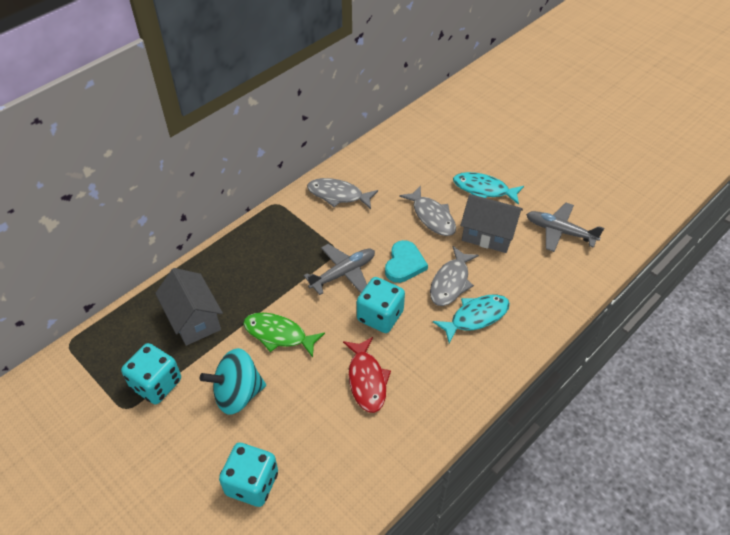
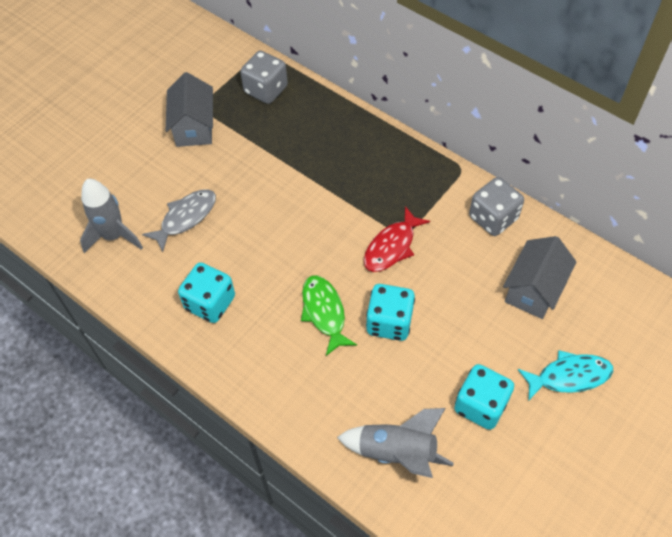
grey dice: 0 -> 2
grey fish: 3 -> 1
grey plane: 2 -> 0
grey rocket: 0 -> 2
turquoise fish: 2 -> 1
turquoise heart: 1 -> 0
turquoise spinning top: 1 -> 0

